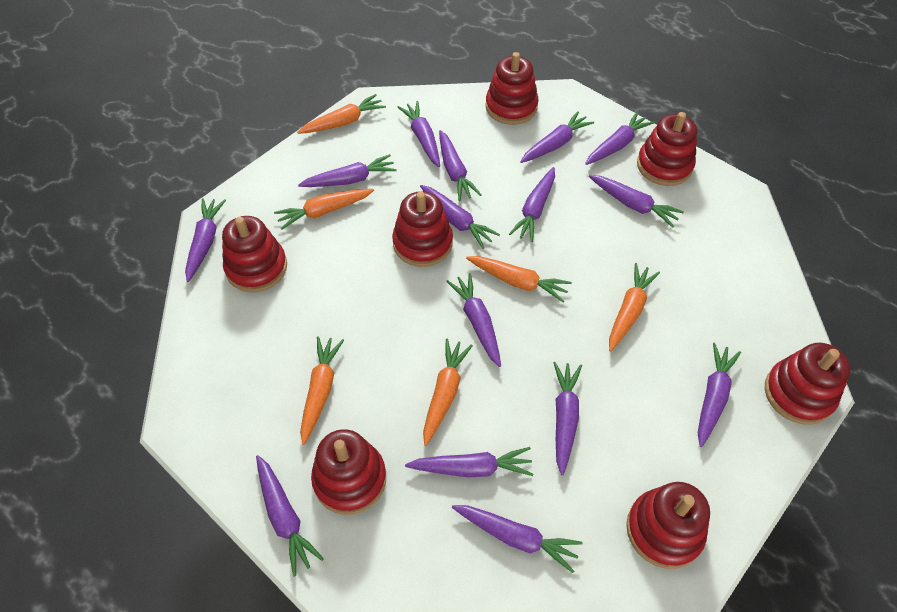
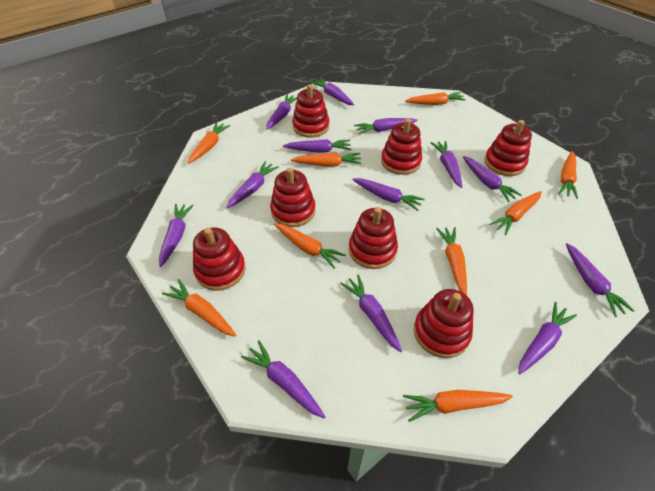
orange carrot: 6 -> 9
purple carrot: 15 -> 13

